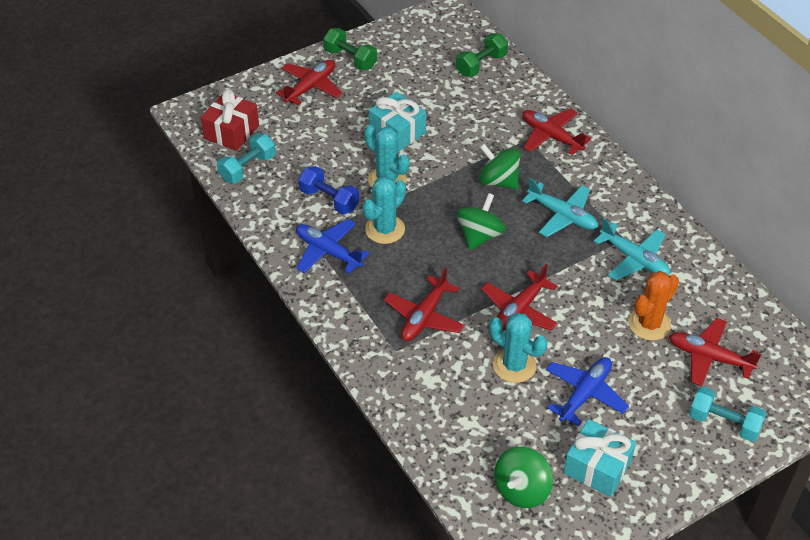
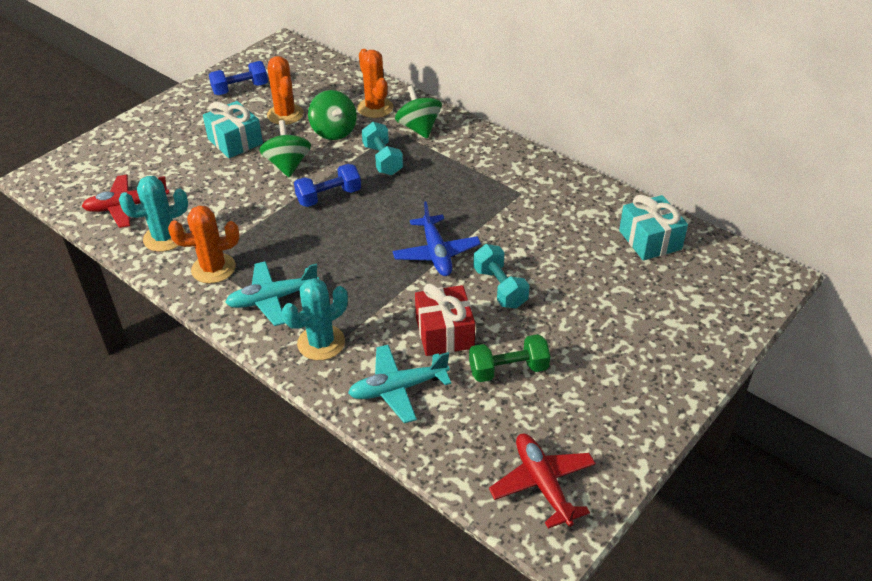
blue dumbbell: 1 -> 2
blue plane: 2 -> 1
green dumbbell: 2 -> 1
orange cactus: 1 -> 3
red plane: 5 -> 2
turquoise cactus: 3 -> 2

